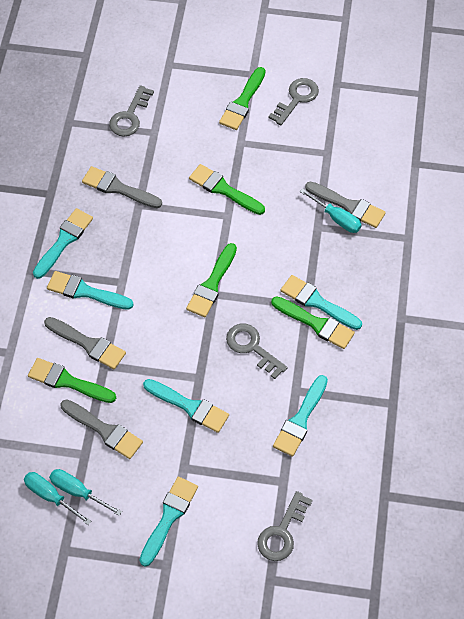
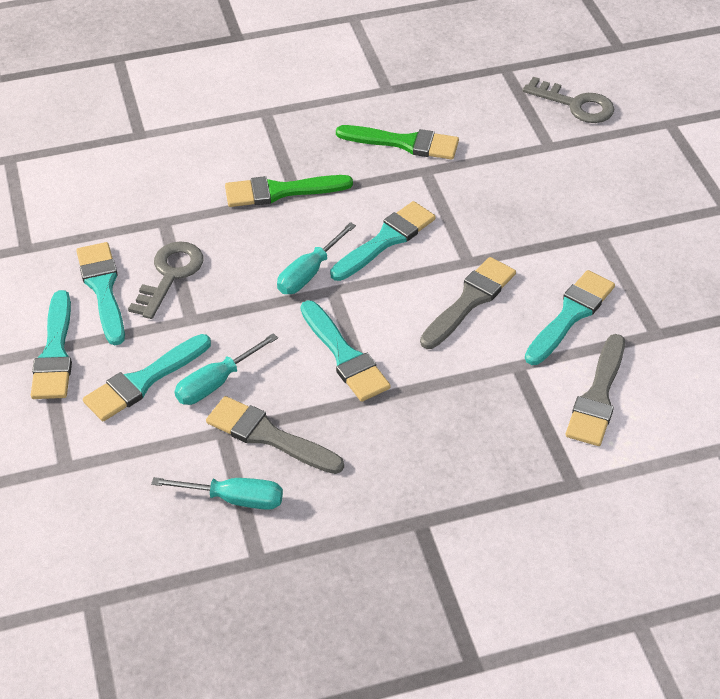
green brush: 5 -> 2
grey brush: 4 -> 3
grey key: 4 -> 2

